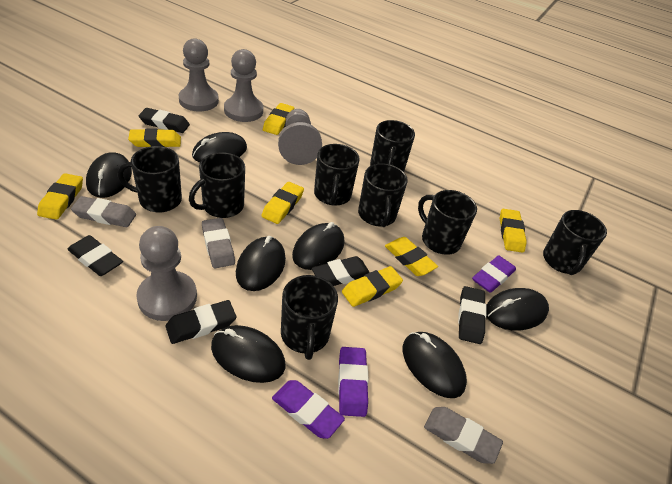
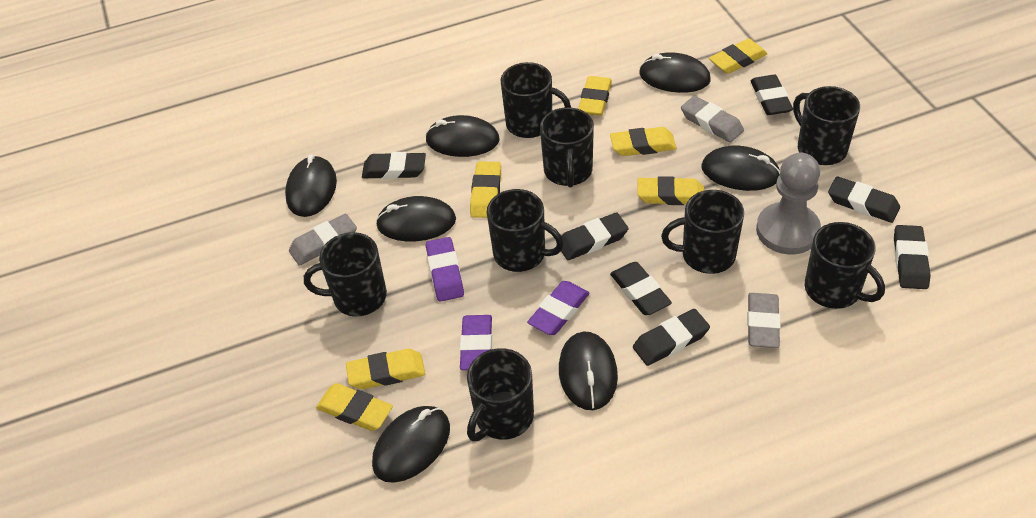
black eraser: 5 -> 7
grey pawn: 4 -> 1

